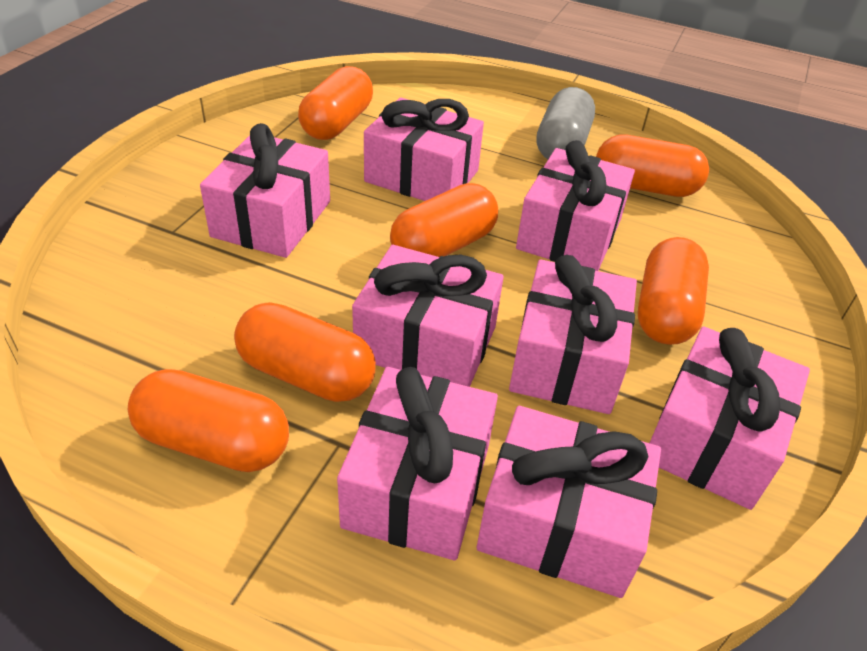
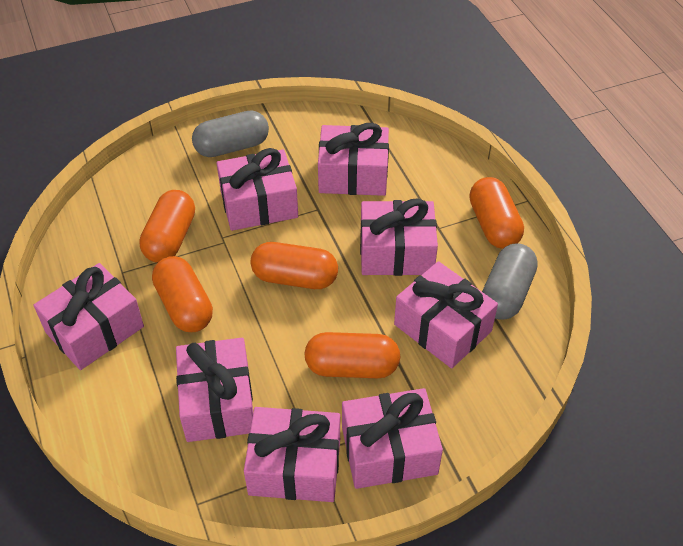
grey capsule: 1 -> 2
orange capsule: 6 -> 5

